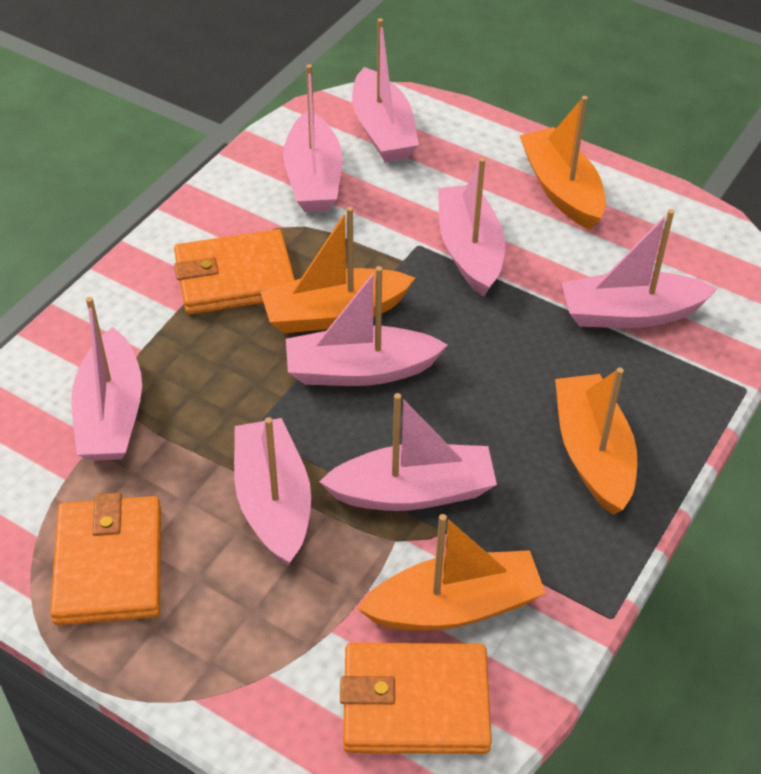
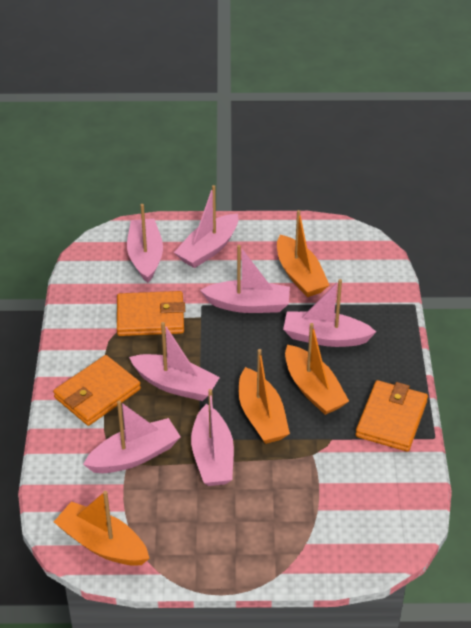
pink boat: 8 -> 7

